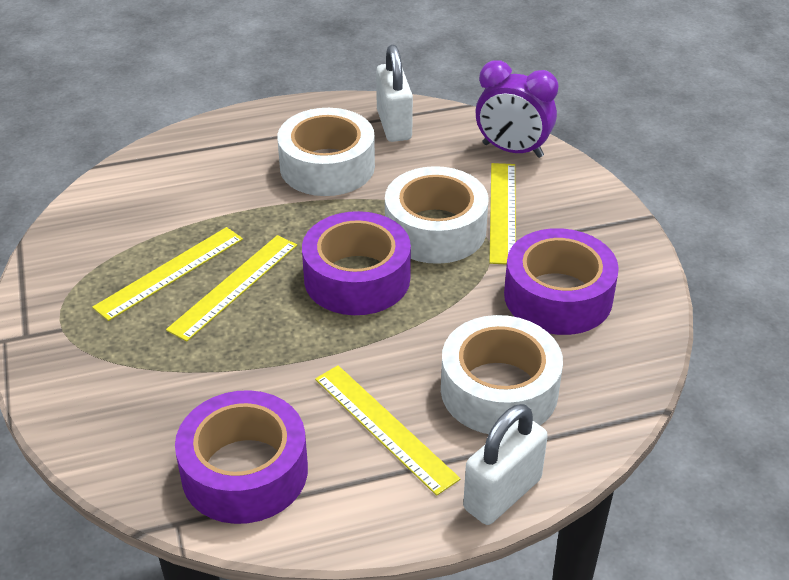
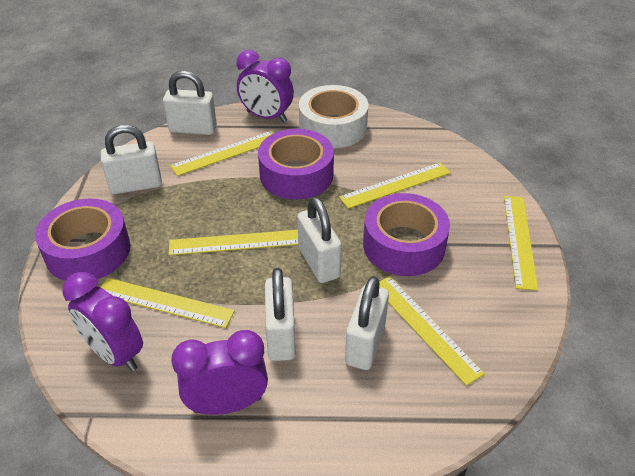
purple clock: 1 -> 3
white padlock: 2 -> 5
white tape: 3 -> 1
yellow ruler: 4 -> 6

